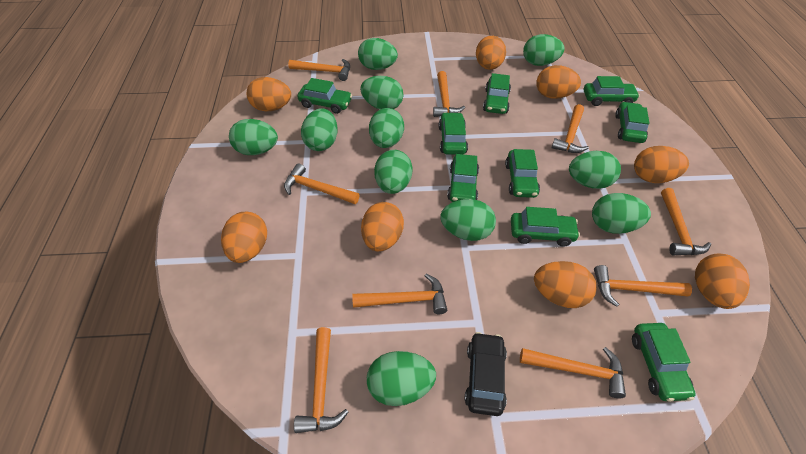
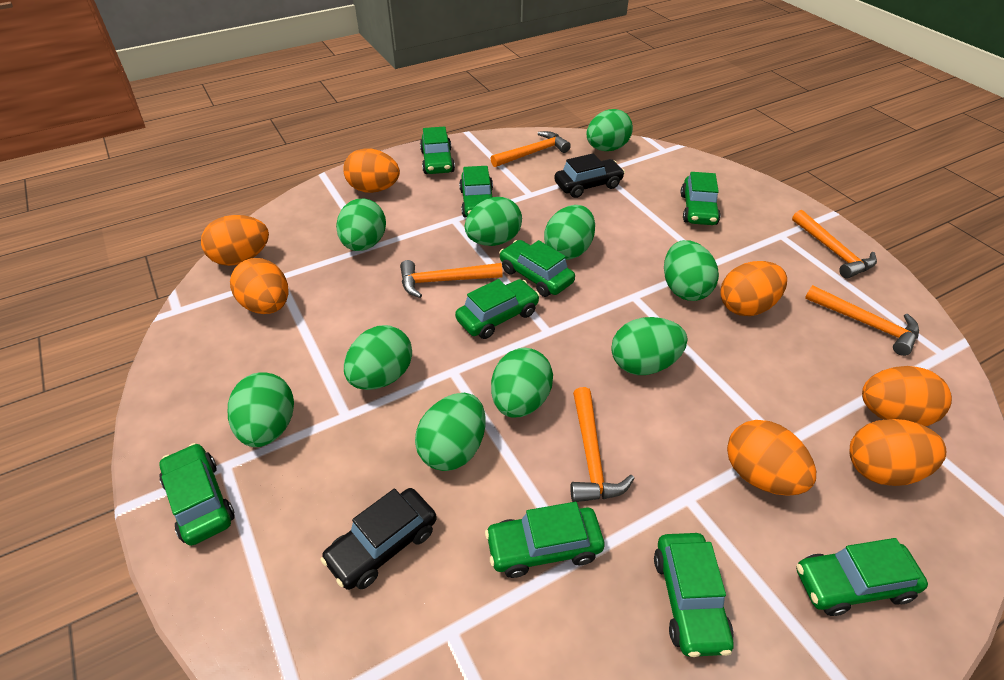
black car: 1 -> 2
green egg: 11 -> 10
orange egg: 8 -> 7
orange hammer: 9 -> 5

